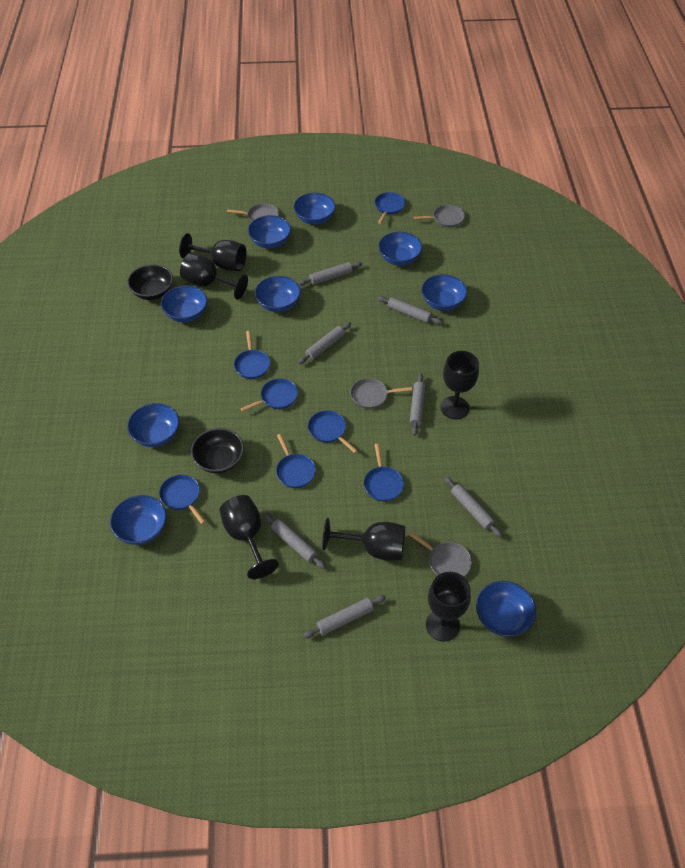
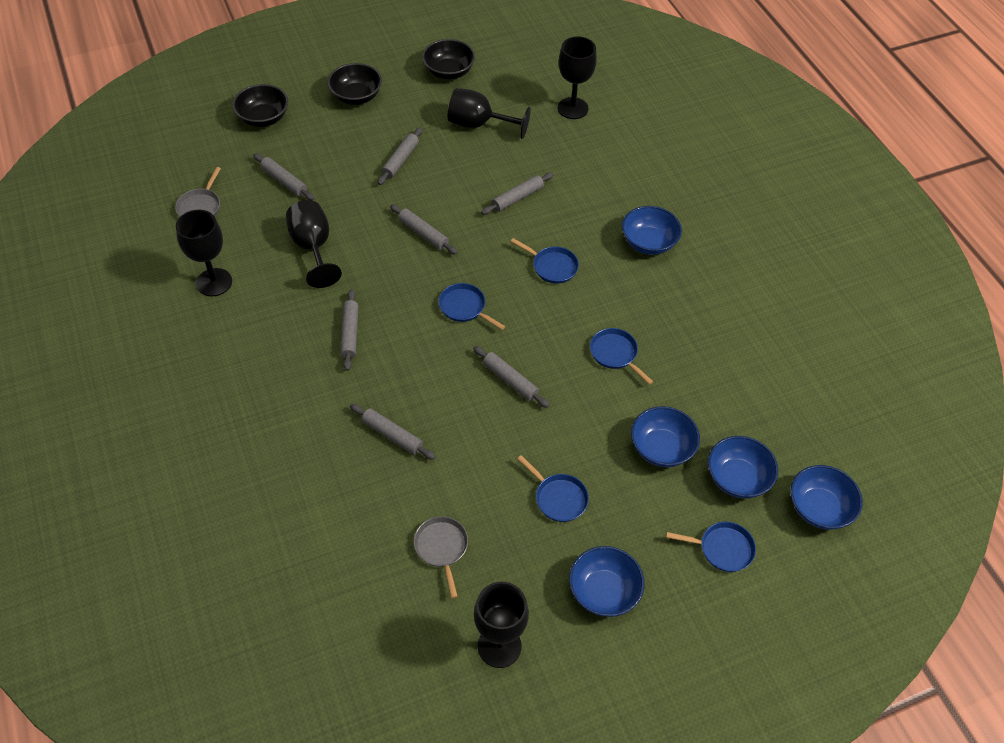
black bowl: 2 -> 3
black goblet: 6 -> 5
blue bowl: 9 -> 5
blue pan: 7 -> 5
grey pan: 4 -> 2

